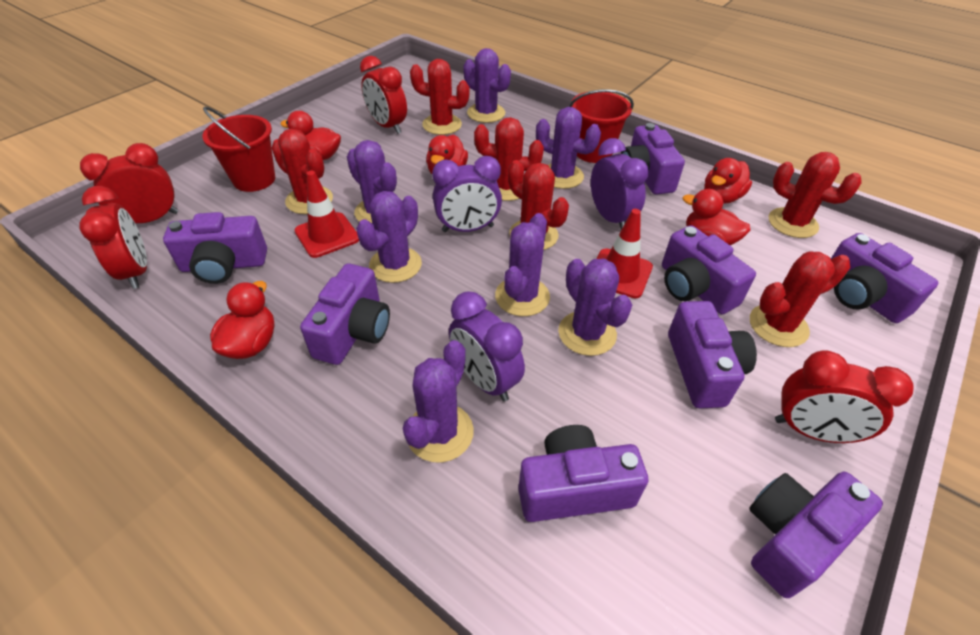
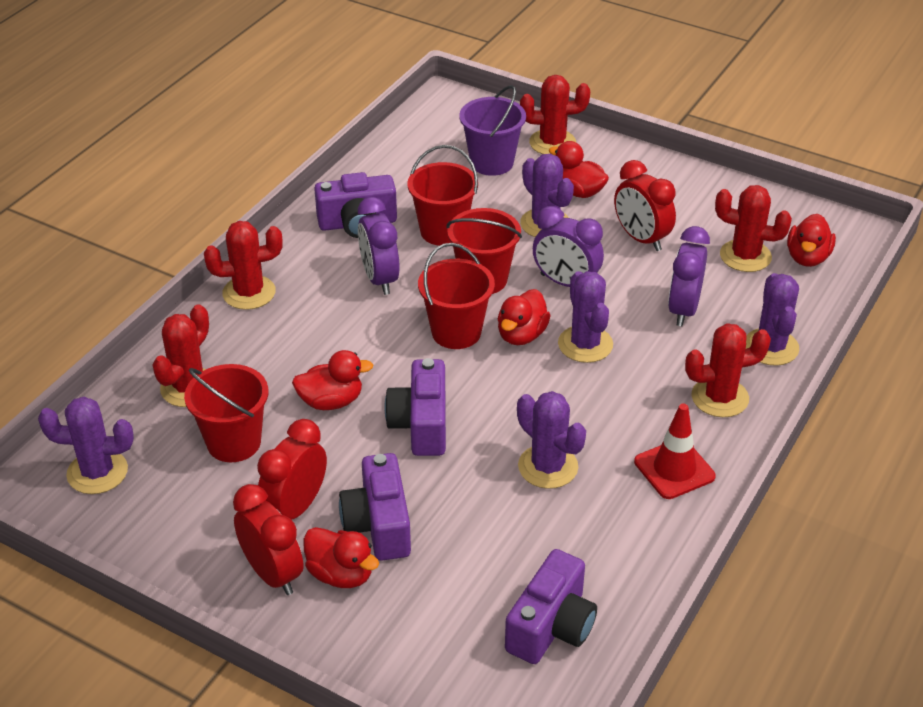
purple bucket: 0 -> 1
purple cactus: 7 -> 5
purple camera: 8 -> 4
red bucket: 2 -> 4
red cactus: 6 -> 5
red clock: 4 -> 3
red traffic cone: 2 -> 1

